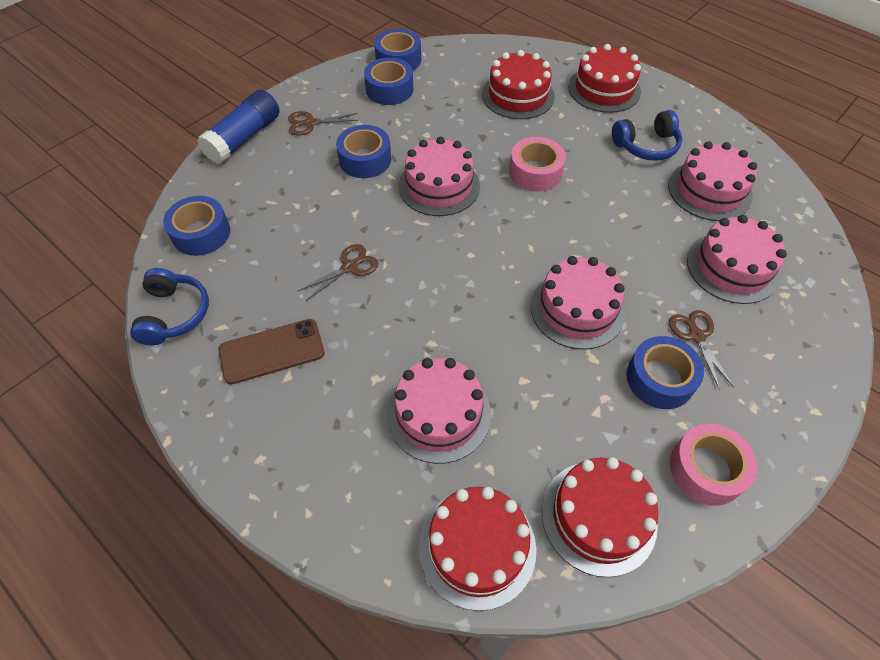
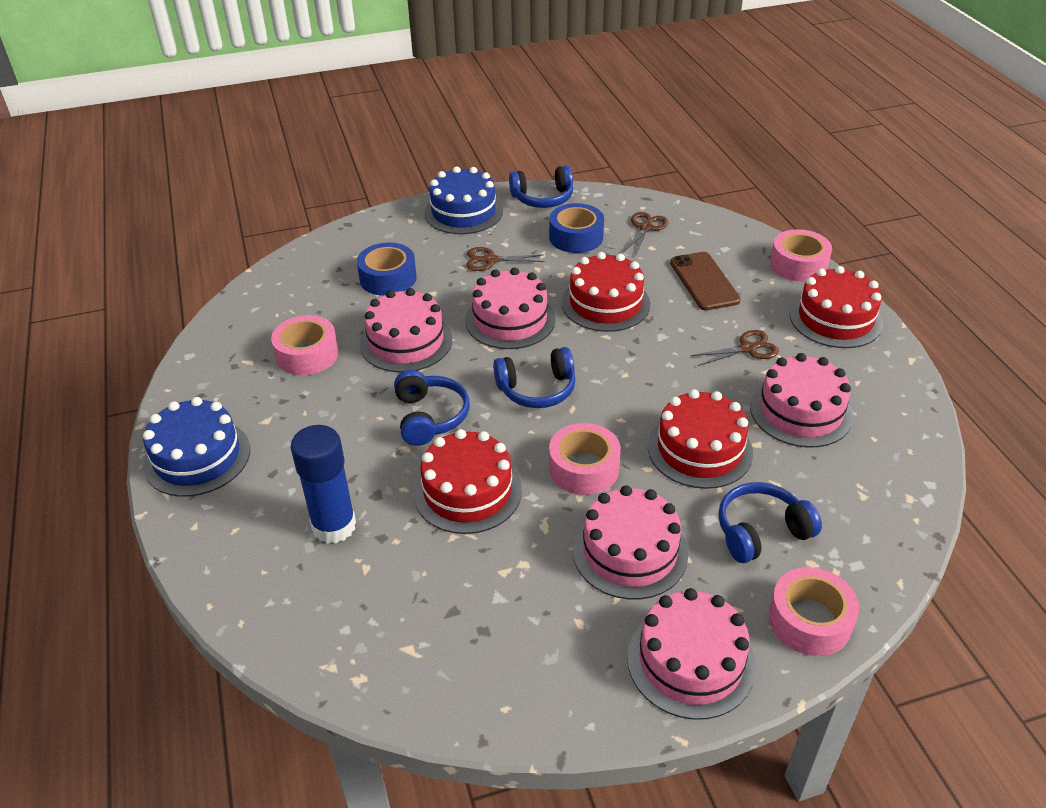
blue cake: 0 -> 2
blue headphones: 2 -> 4
blue tape: 5 -> 2
pink tape: 2 -> 4

